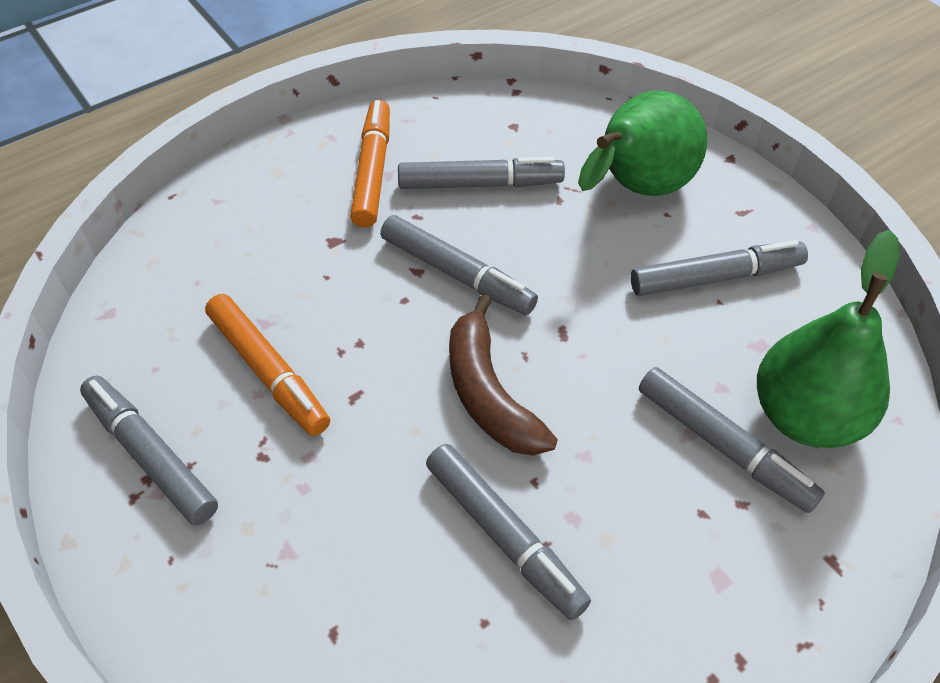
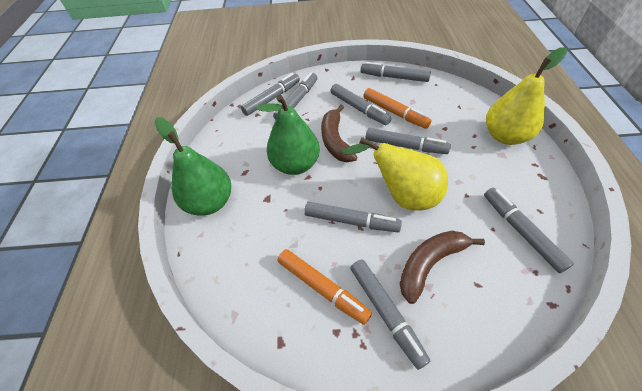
brown banana: 1 -> 2
grey marker: 6 -> 8
yellow pear: 0 -> 2

